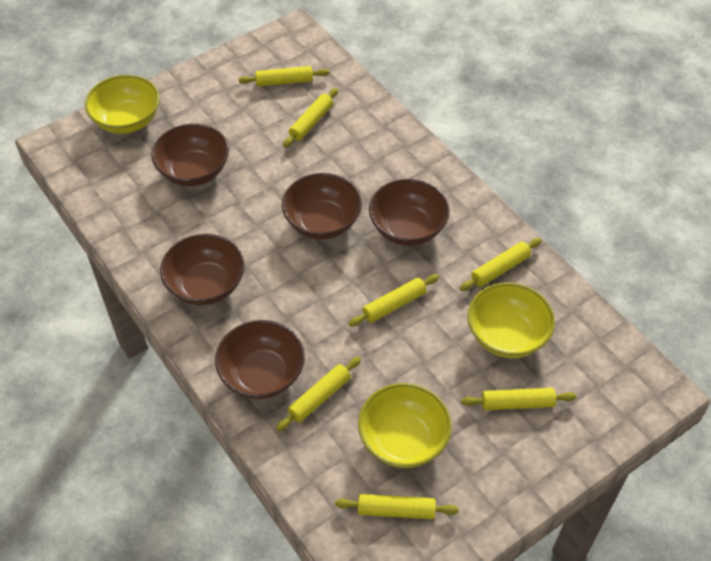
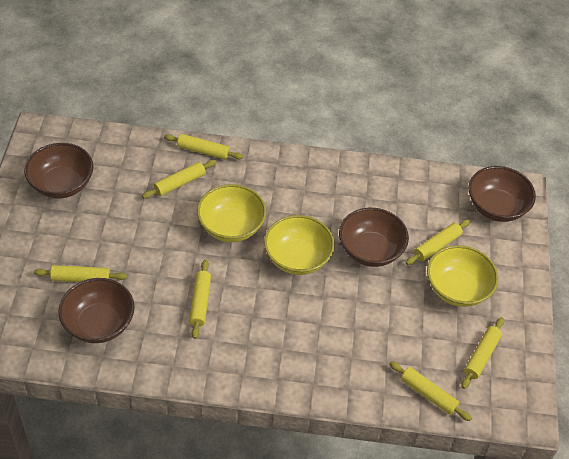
brown bowl: 5 -> 4

